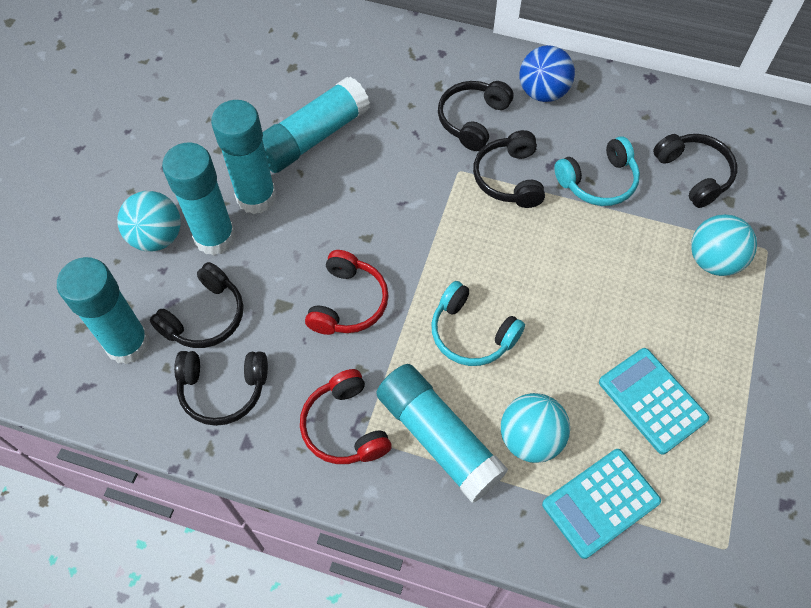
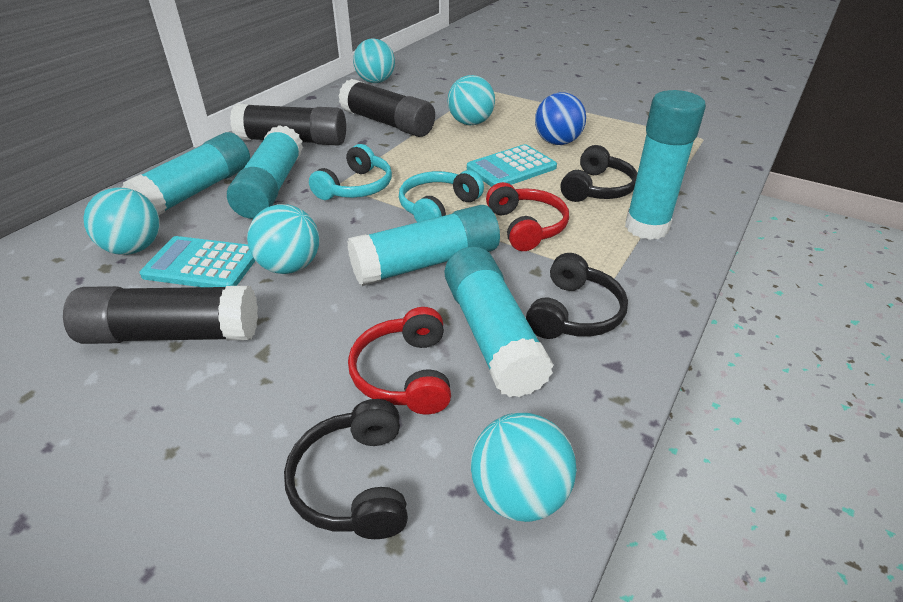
black glue stick: 0 -> 3
black headphones: 5 -> 3
turquoise ball: 3 -> 5

